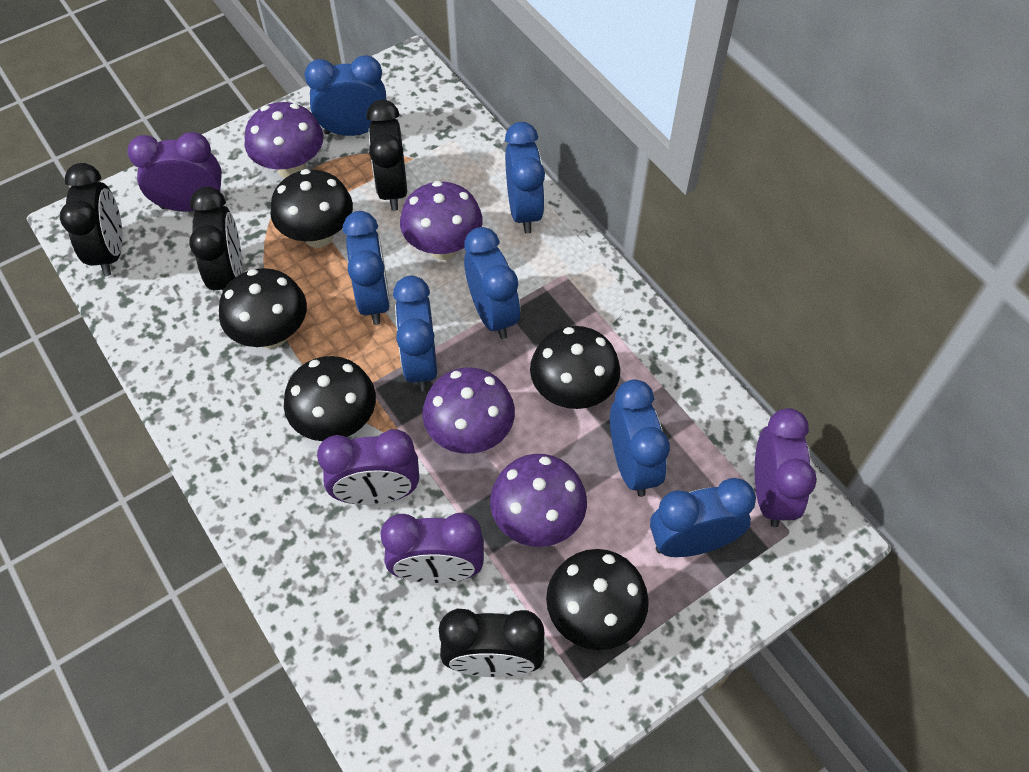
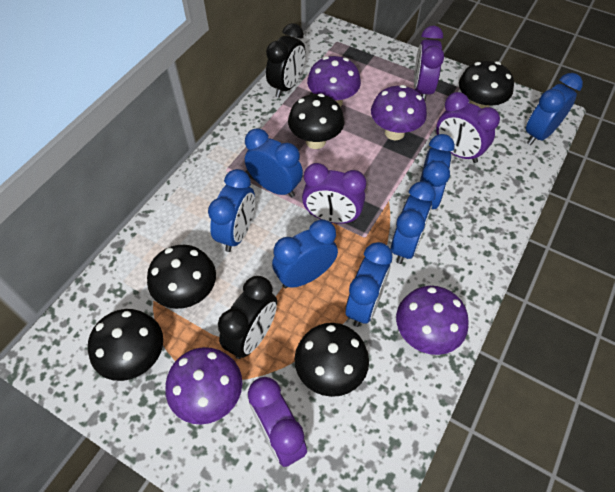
black clock: 4 -> 2

